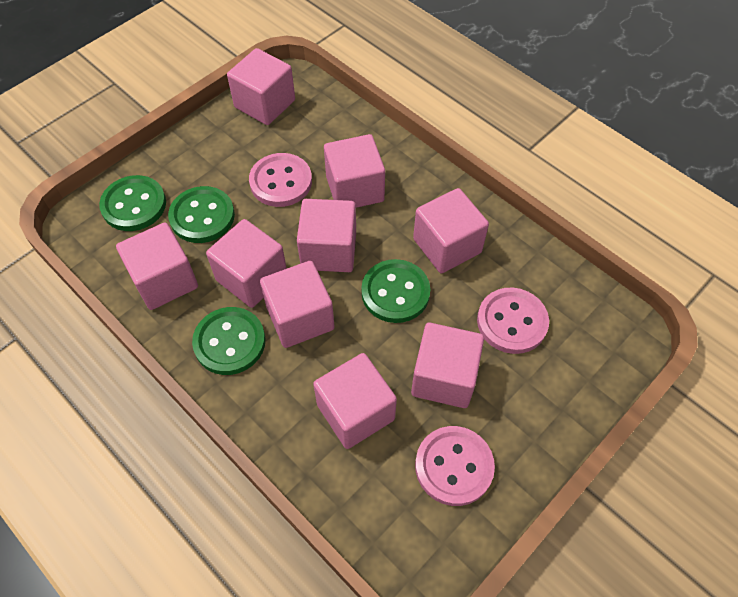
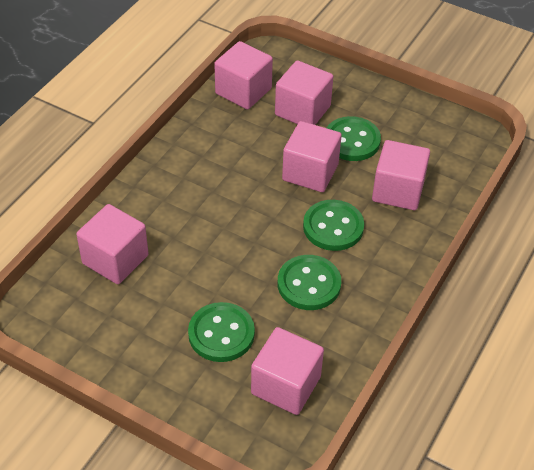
pink button: 3 -> 0
pink cube: 9 -> 6

